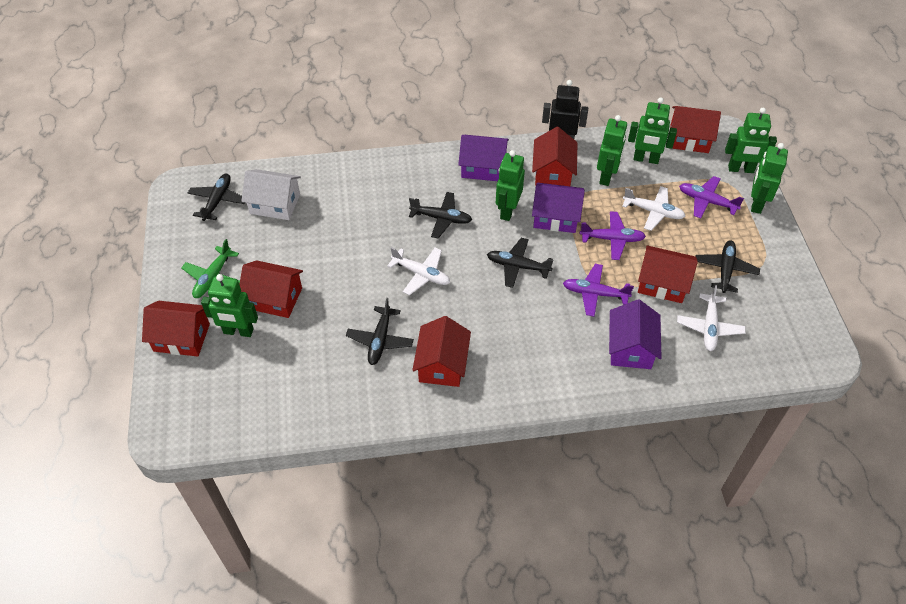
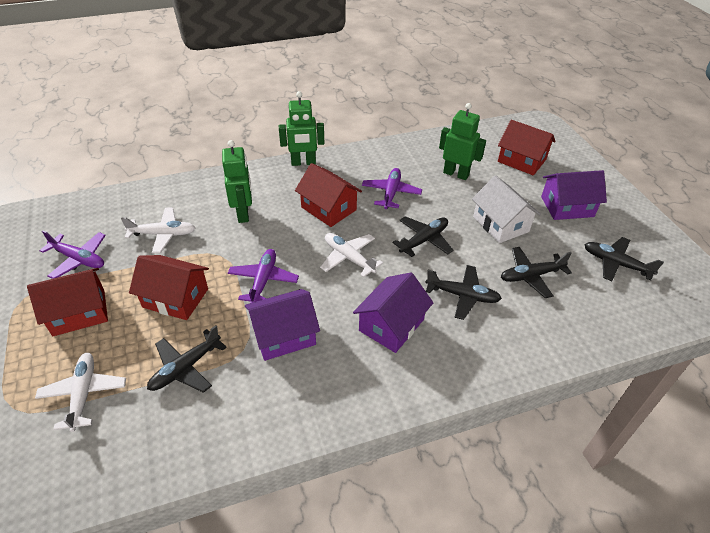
black robot: 1 -> 0
green plane: 1 -> 0
green robot: 6 -> 3
red house: 6 -> 4

